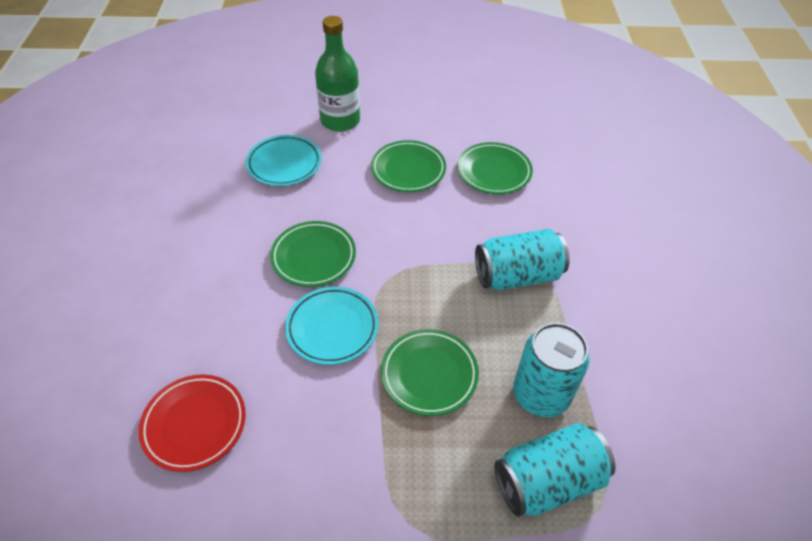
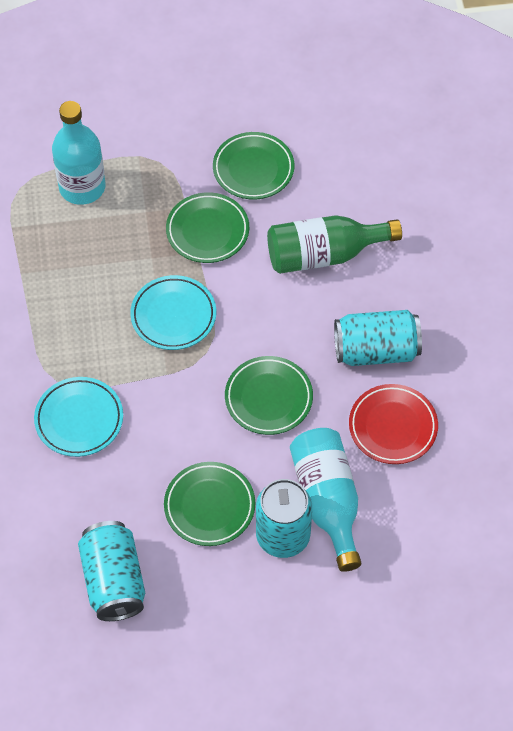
turquoise bottle: 0 -> 2

